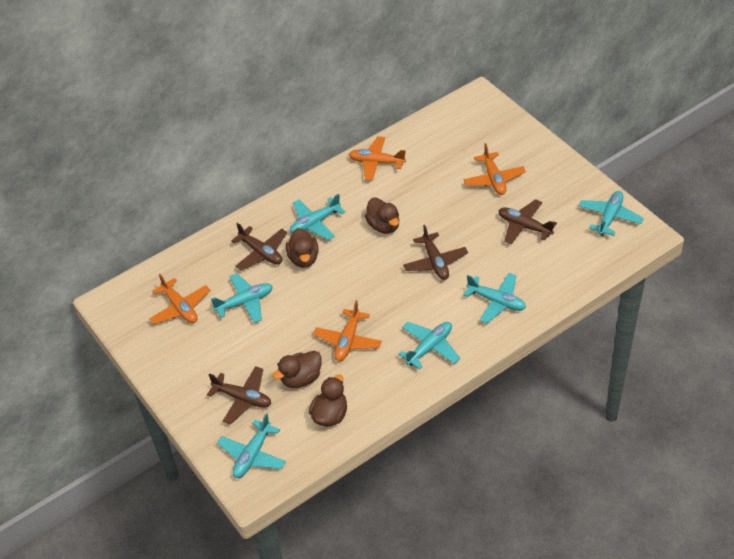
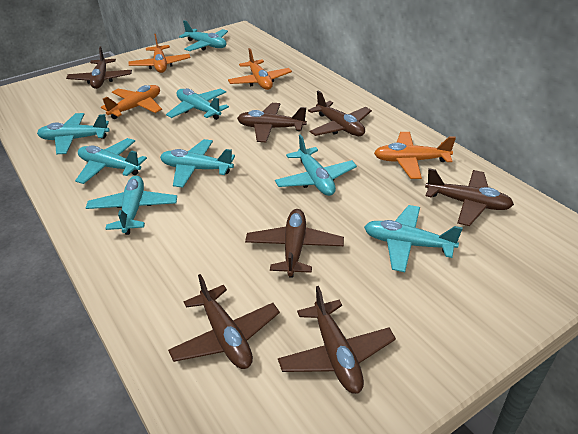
brown duck: 4 -> 0
brown plane: 4 -> 7
turquoise plane: 6 -> 8

